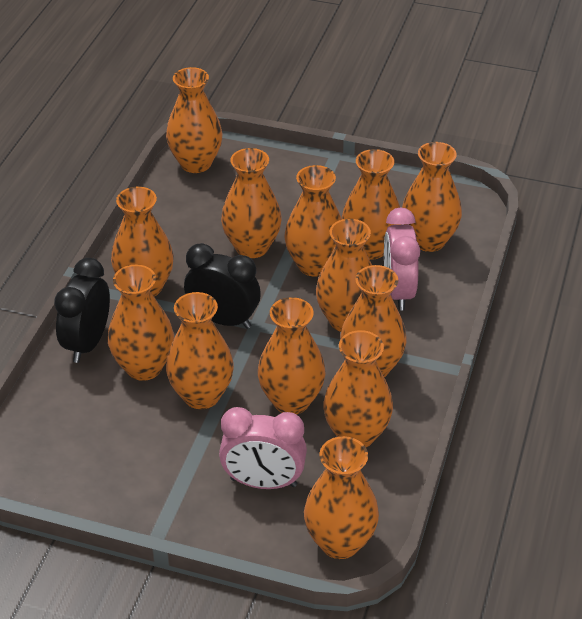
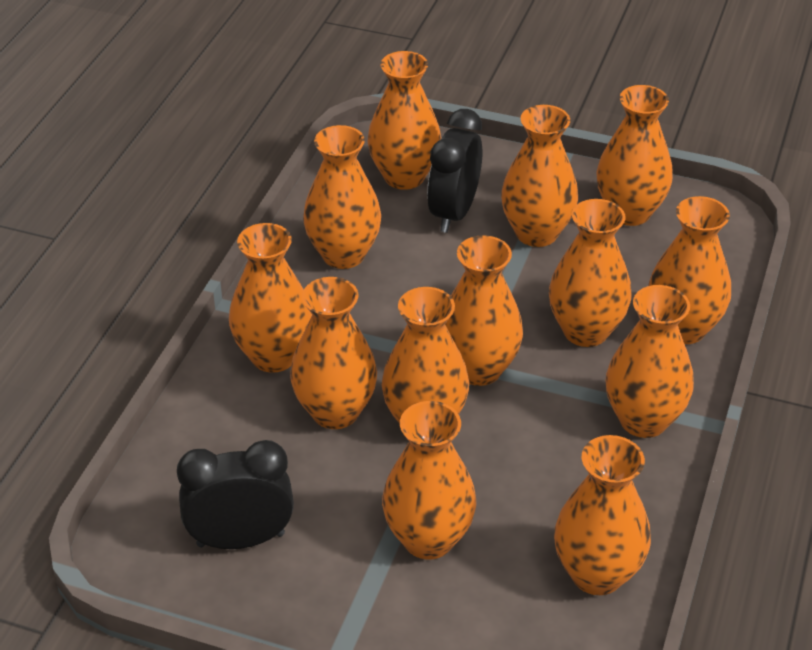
pink clock: 2 -> 0

